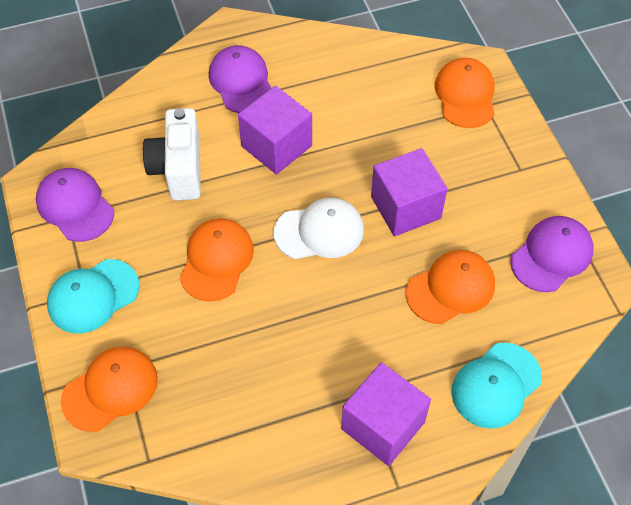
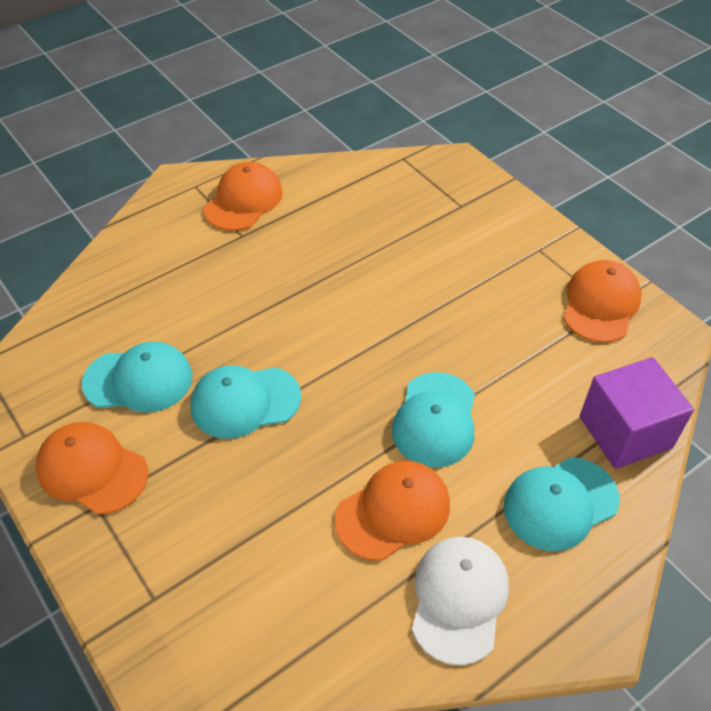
purple cap: 3 -> 0
purple cube: 3 -> 1
turquoise cap: 2 -> 4
white camera: 1 -> 0

